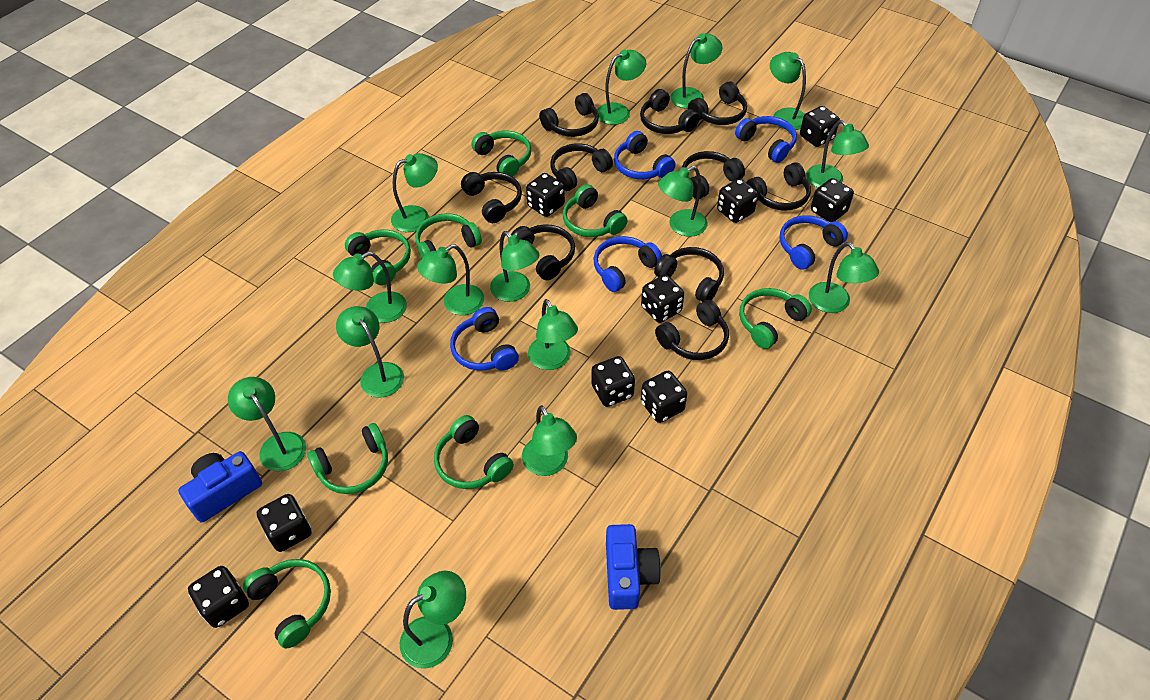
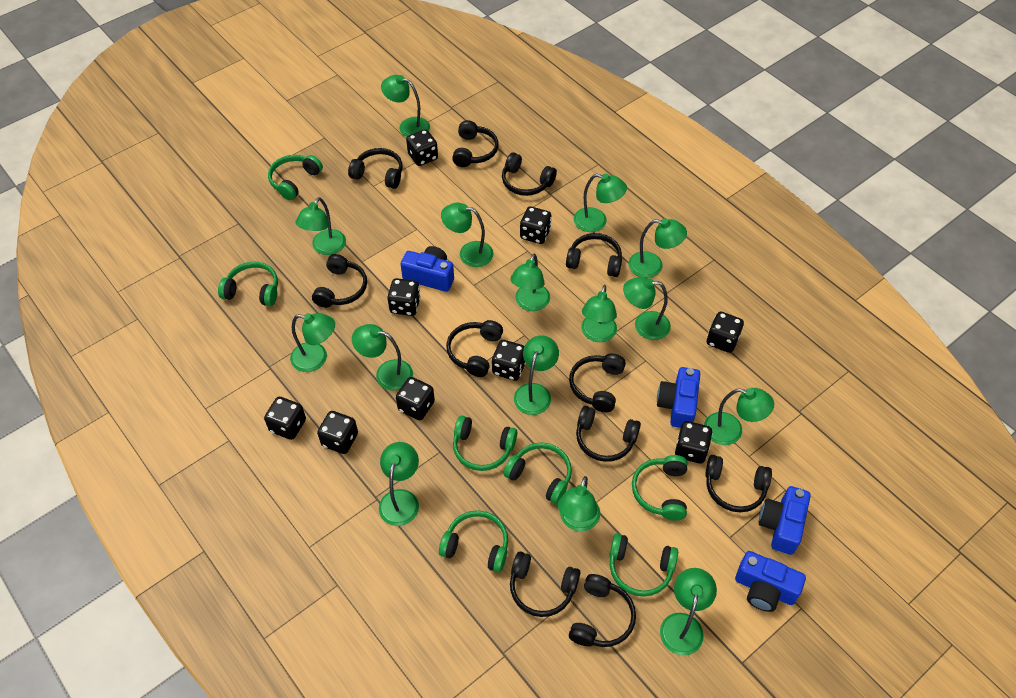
black headphones: 10 -> 11
blue camera: 2 -> 4
blue headphones: 5 -> 0
green headphones: 8 -> 7

